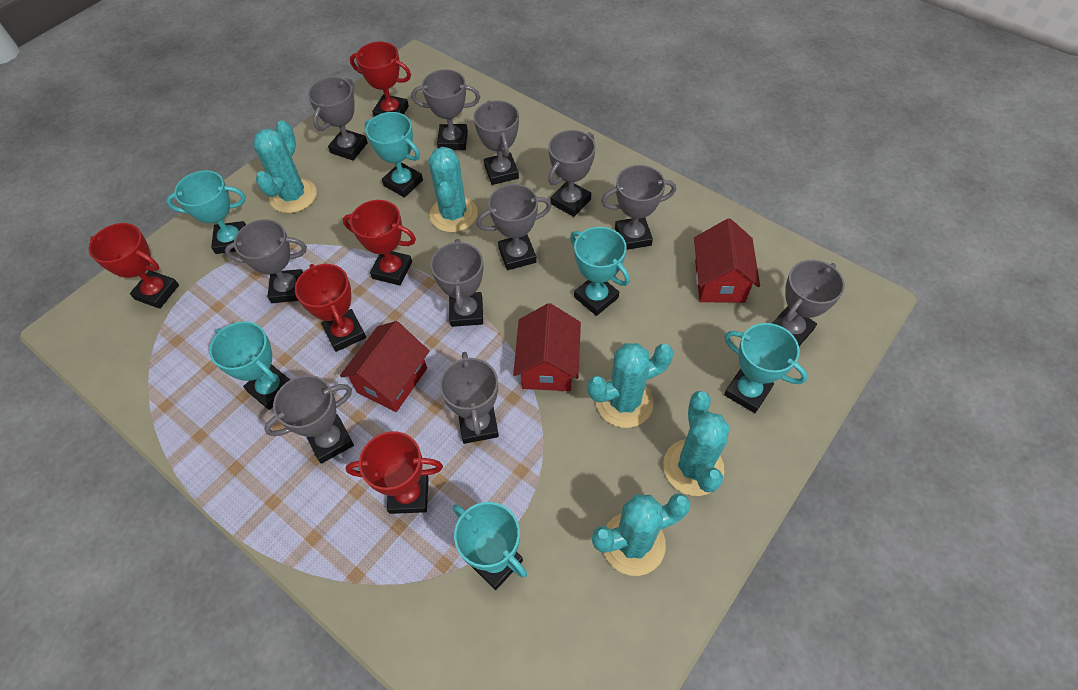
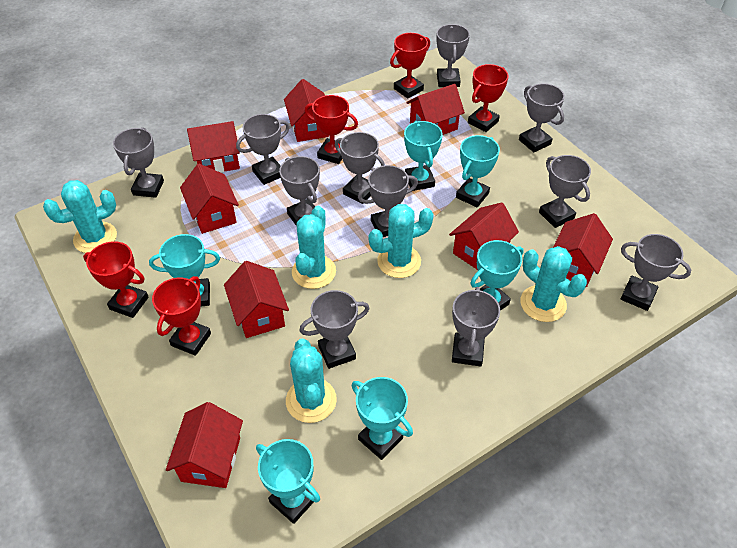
red house: 3 -> 8

